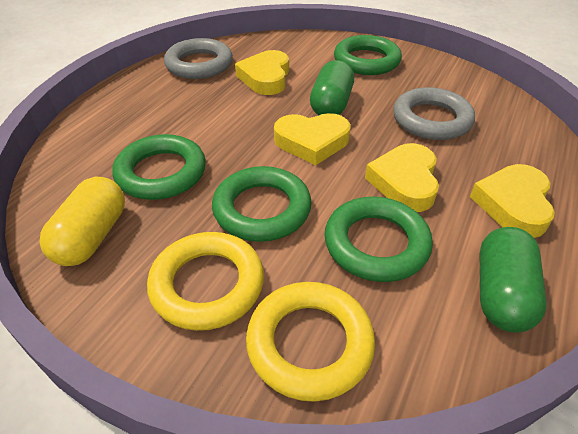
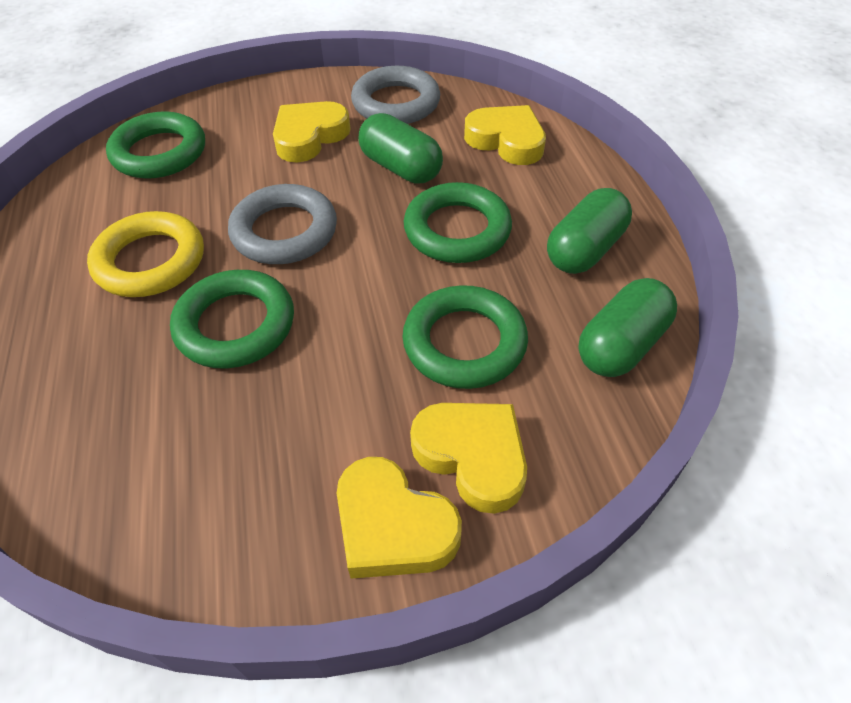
green capsule: 2 -> 3
yellow capsule: 1 -> 0
yellow ring: 2 -> 1

